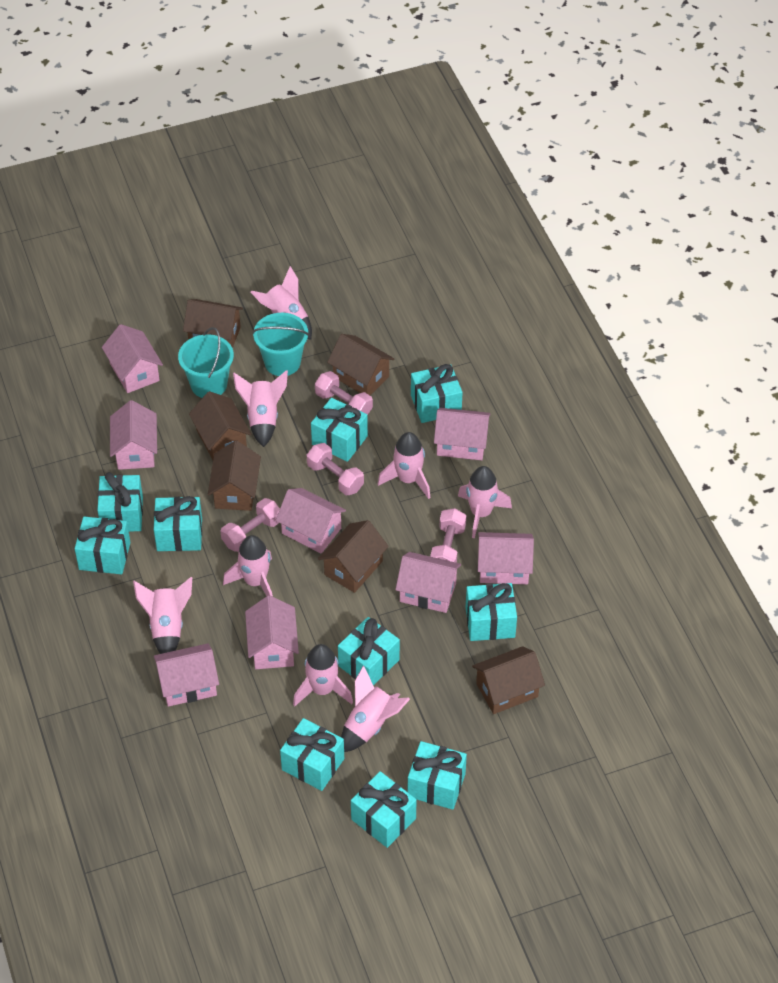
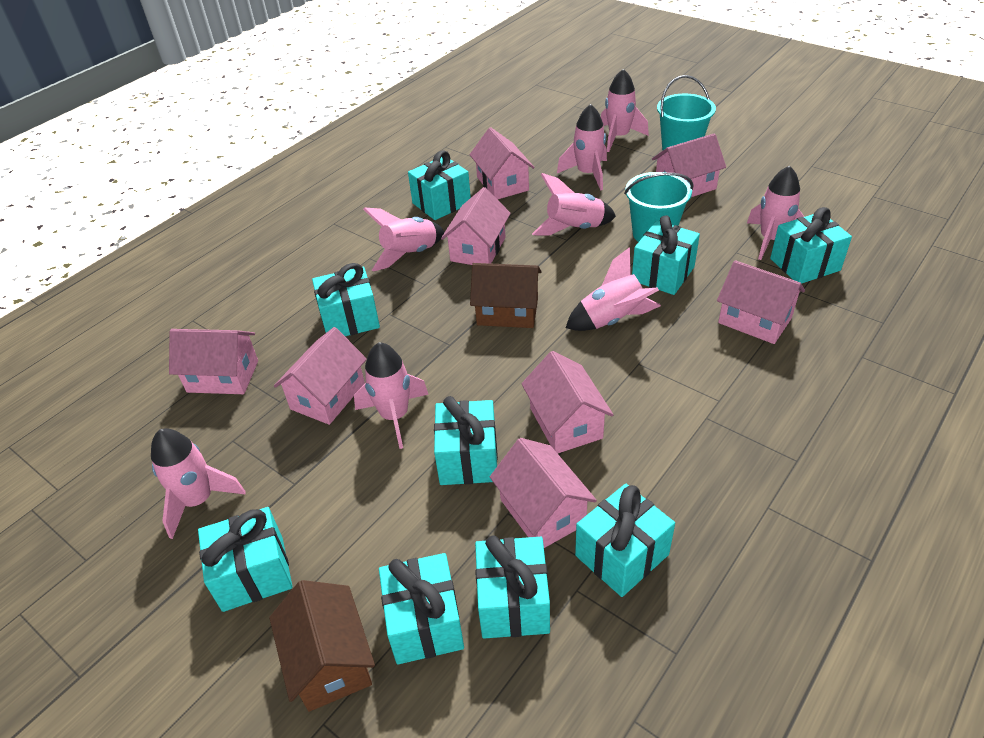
brown house: 6 -> 2
pink dumbbell: 4 -> 0
turquoise gift: 10 -> 9

